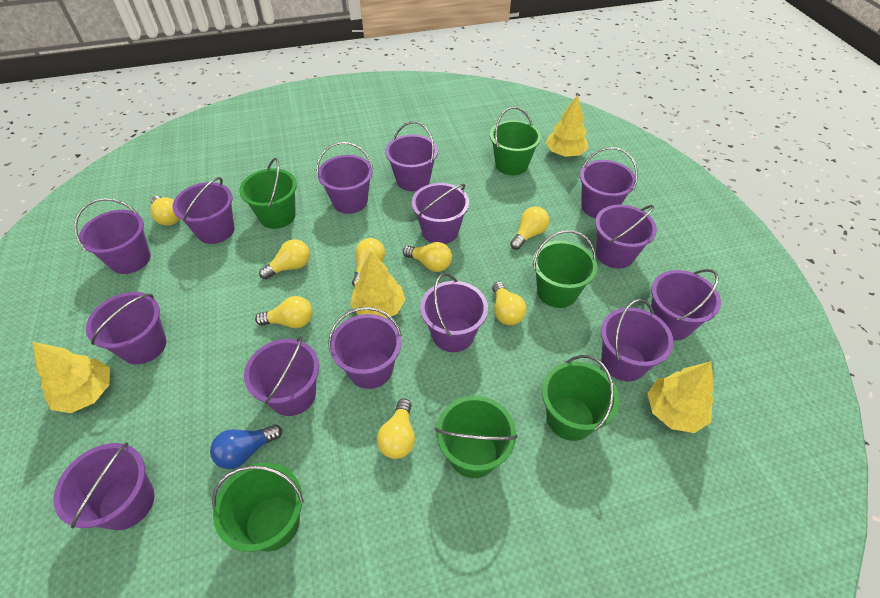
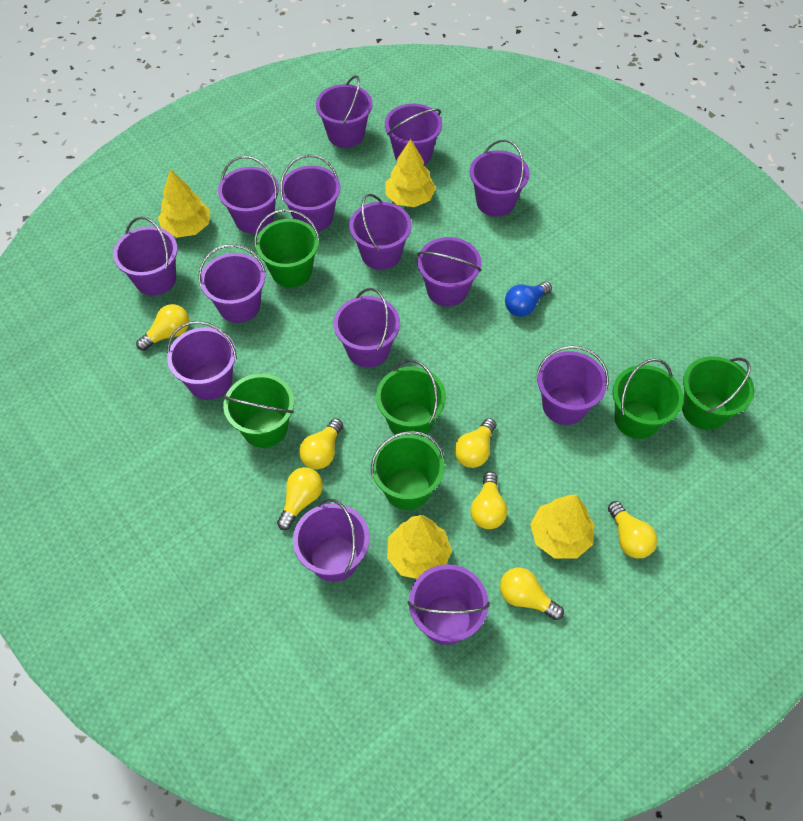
yellow light bulb: 8 -> 7

